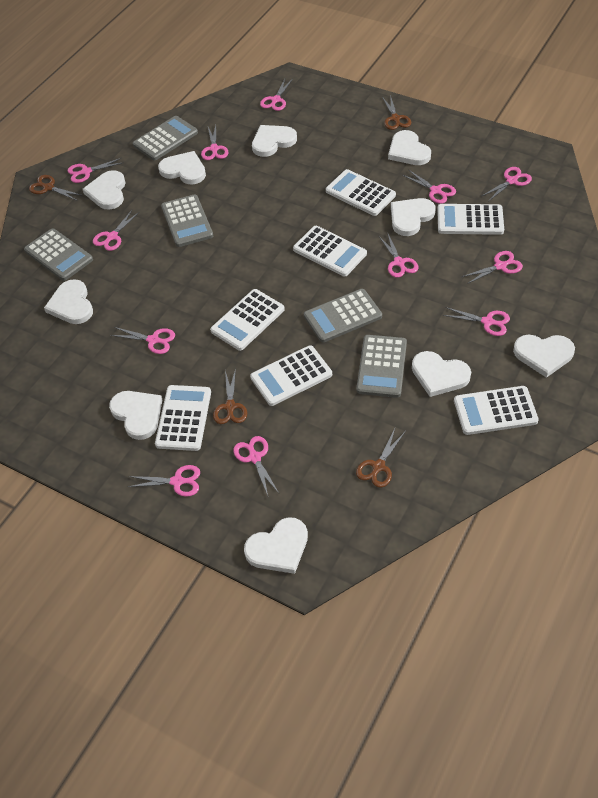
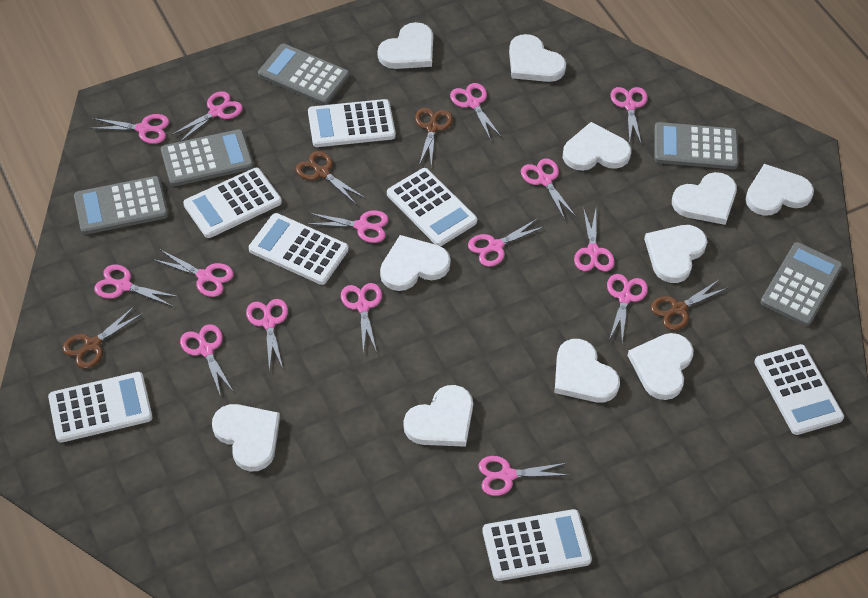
pink scissors: 12 -> 15
white heart: 10 -> 11

